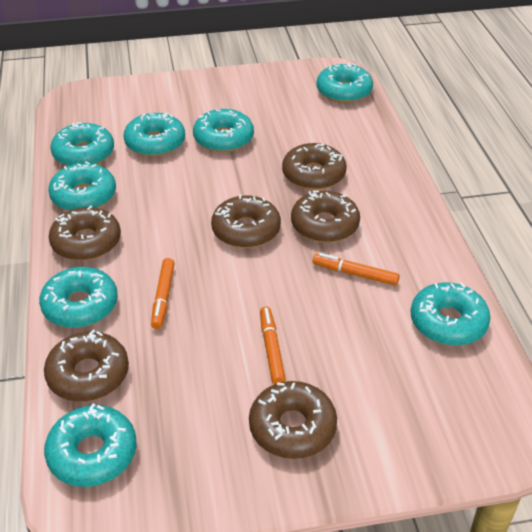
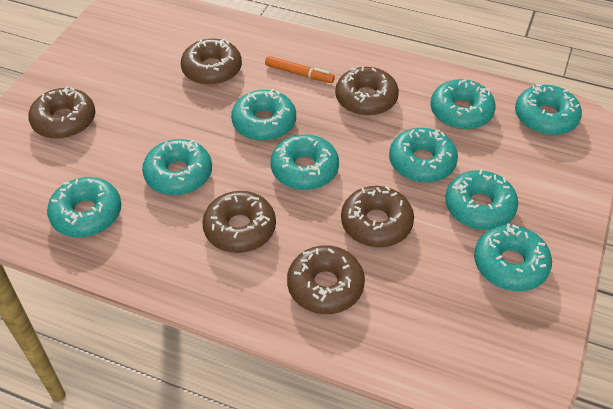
orange marker: 3 -> 1
turquoise donut: 8 -> 9

